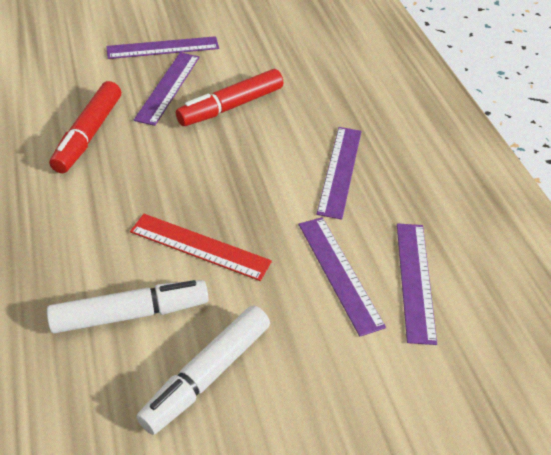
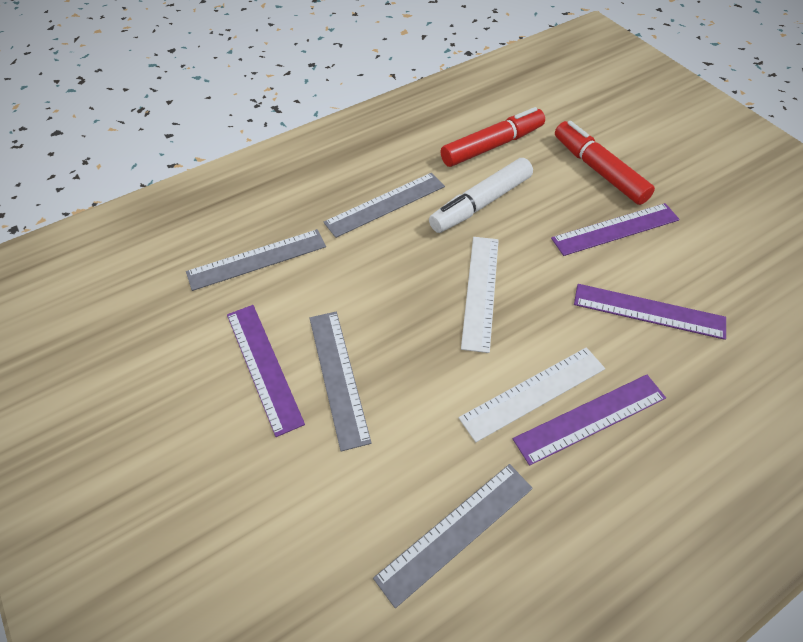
grey ruler: 0 -> 4
purple ruler: 5 -> 4
red ruler: 1 -> 0
white marker: 2 -> 1
white ruler: 0 -> 2

